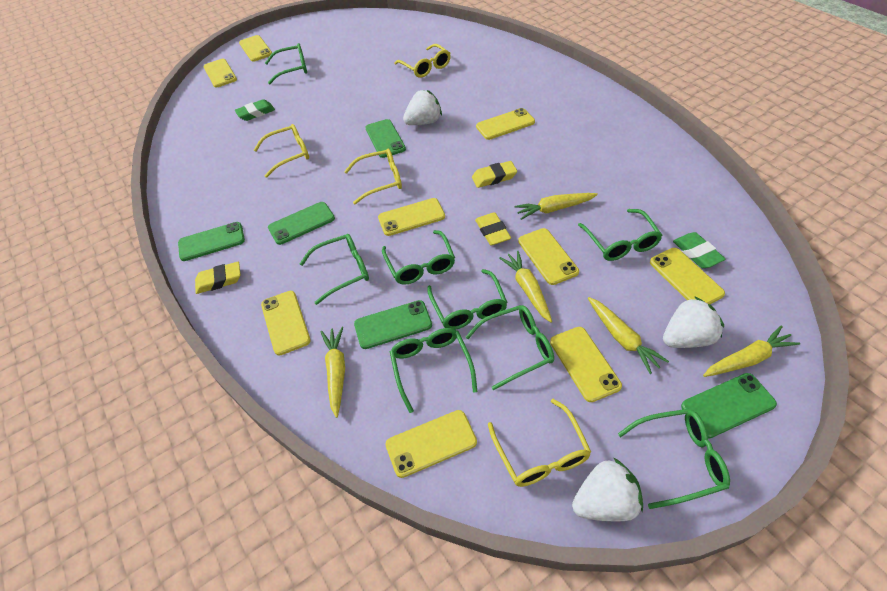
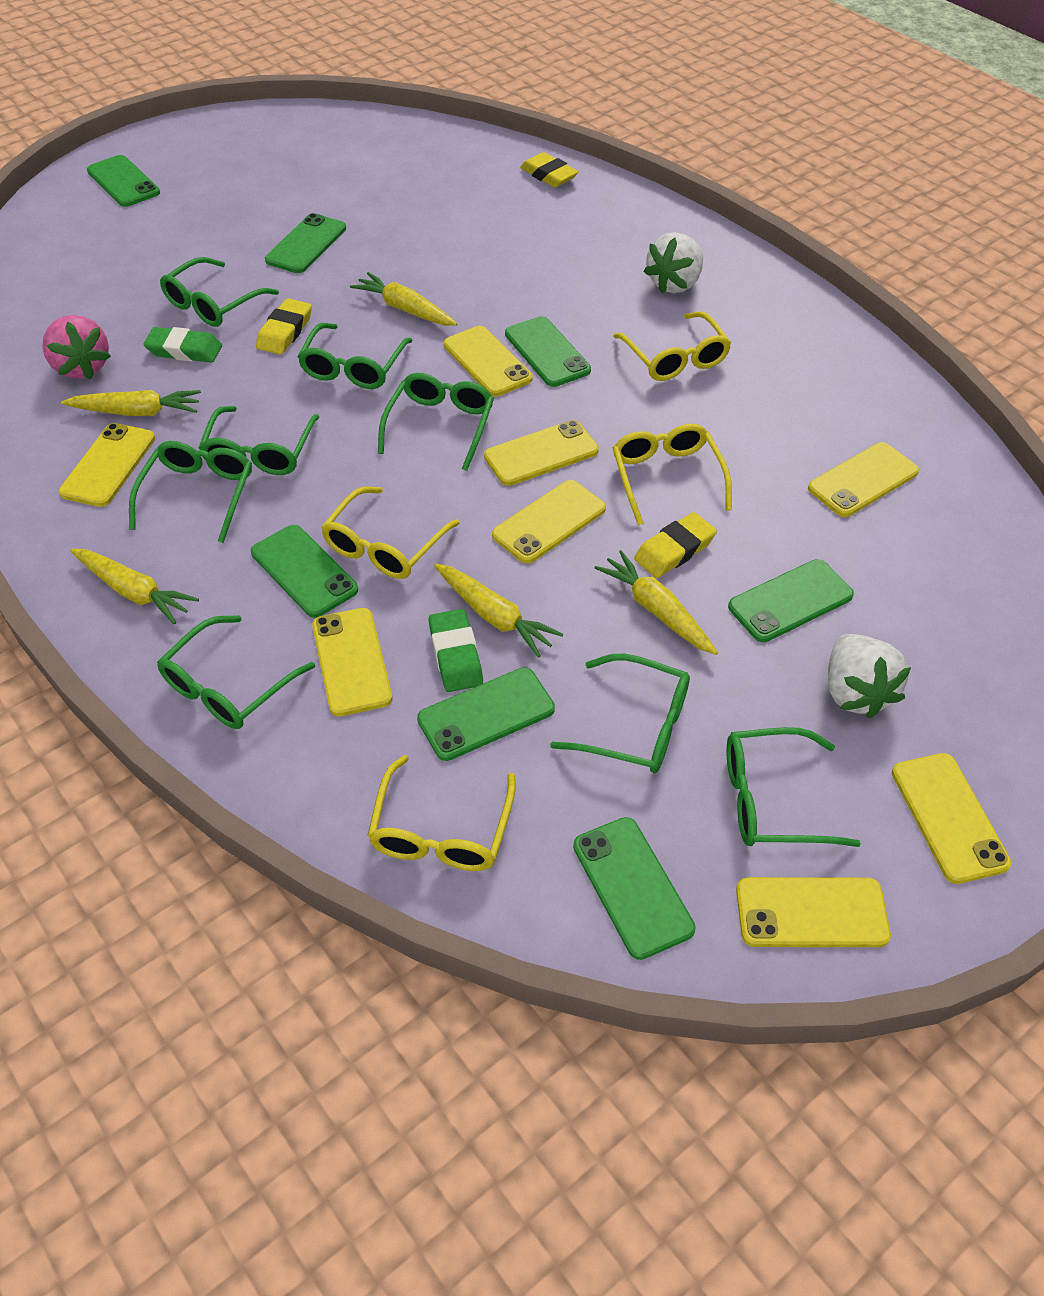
green phone: 5 -> 7
pink strawberry: 0 -> 1
white strawberry: 3 -> 2
yellow phone: 9 -> 8

